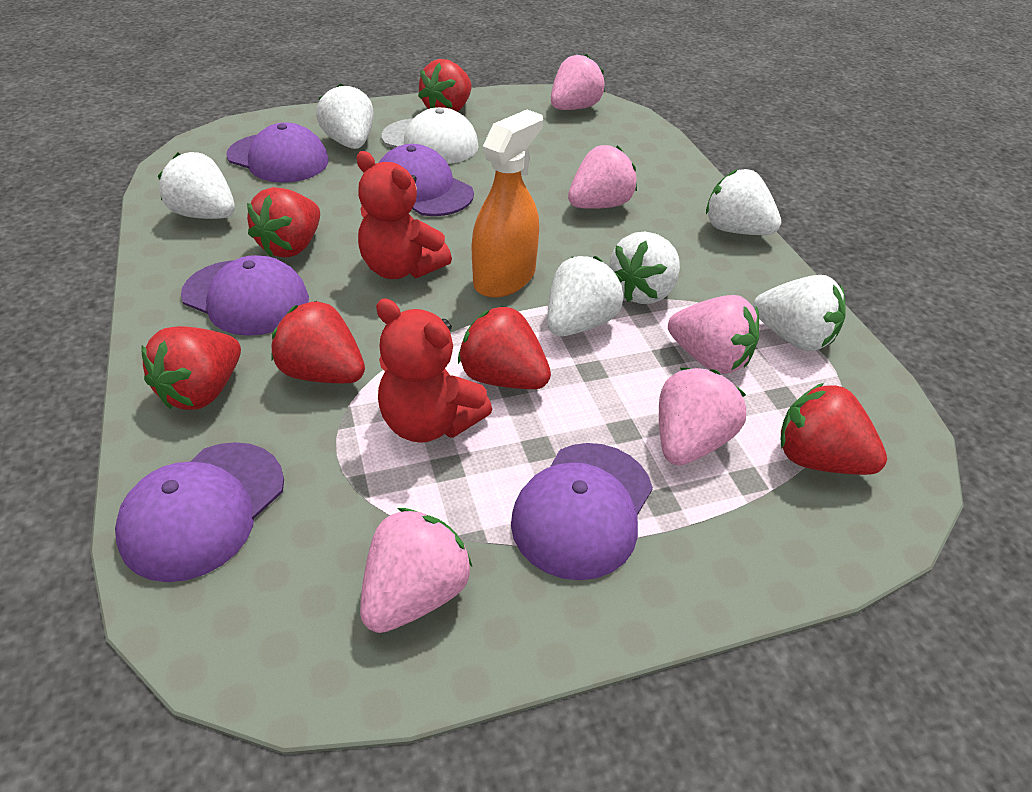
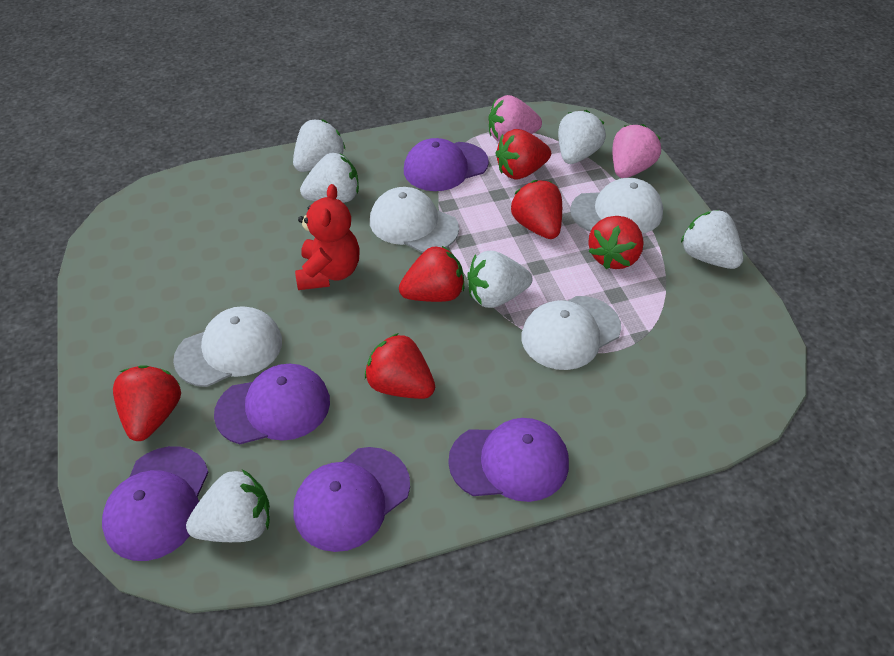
orange spray bottle: 1 -> 0
pink strawberry: 5 -> 2
red teddy bear: 2 -> 1
white cap: 1 -> 4

